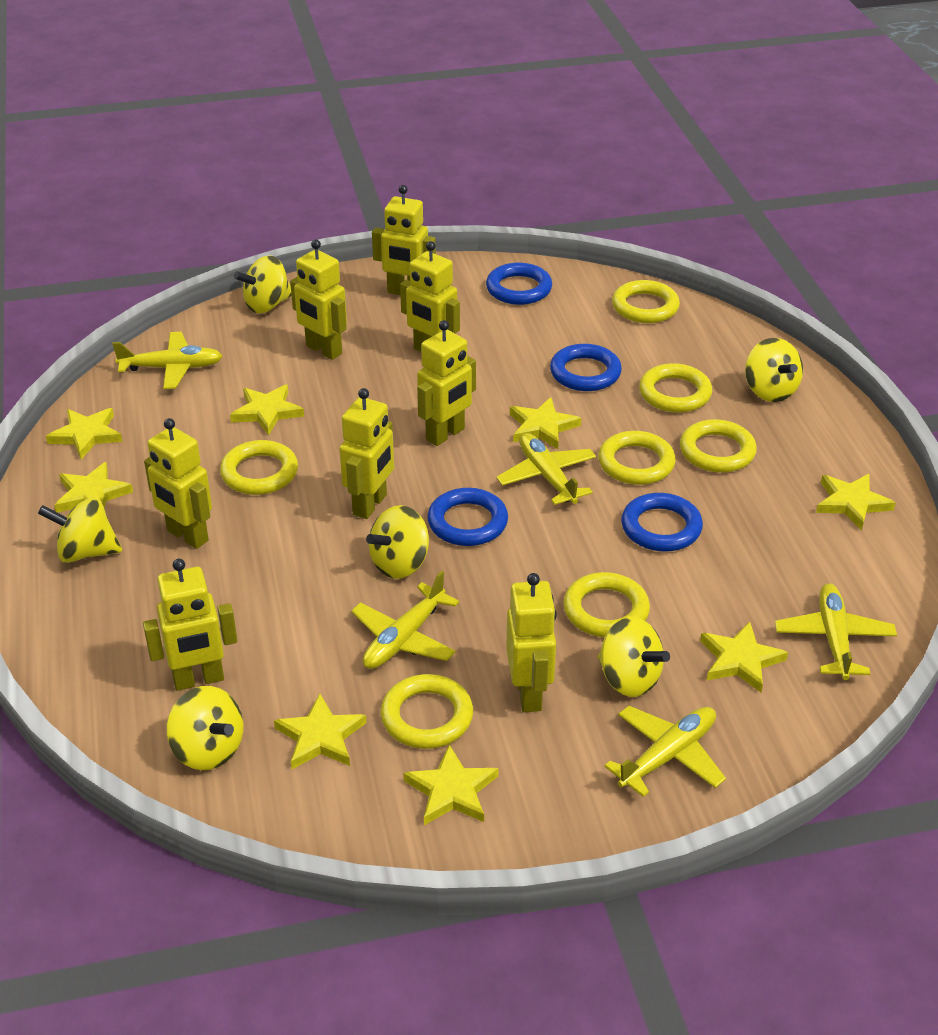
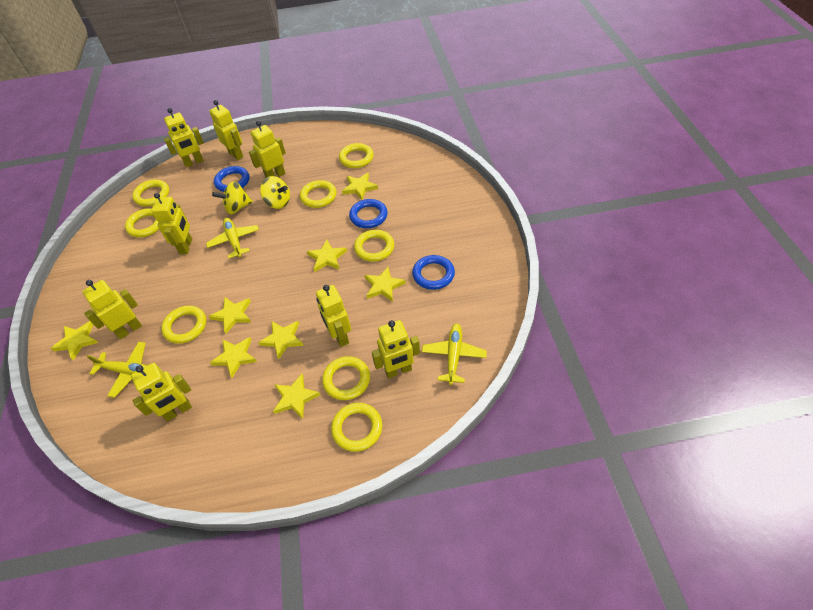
blue ring: 4 -> 3
yellow plane: 5 -> 3
yellow ring: 7 -> 8
yellow spinning top: 6 -> 2

